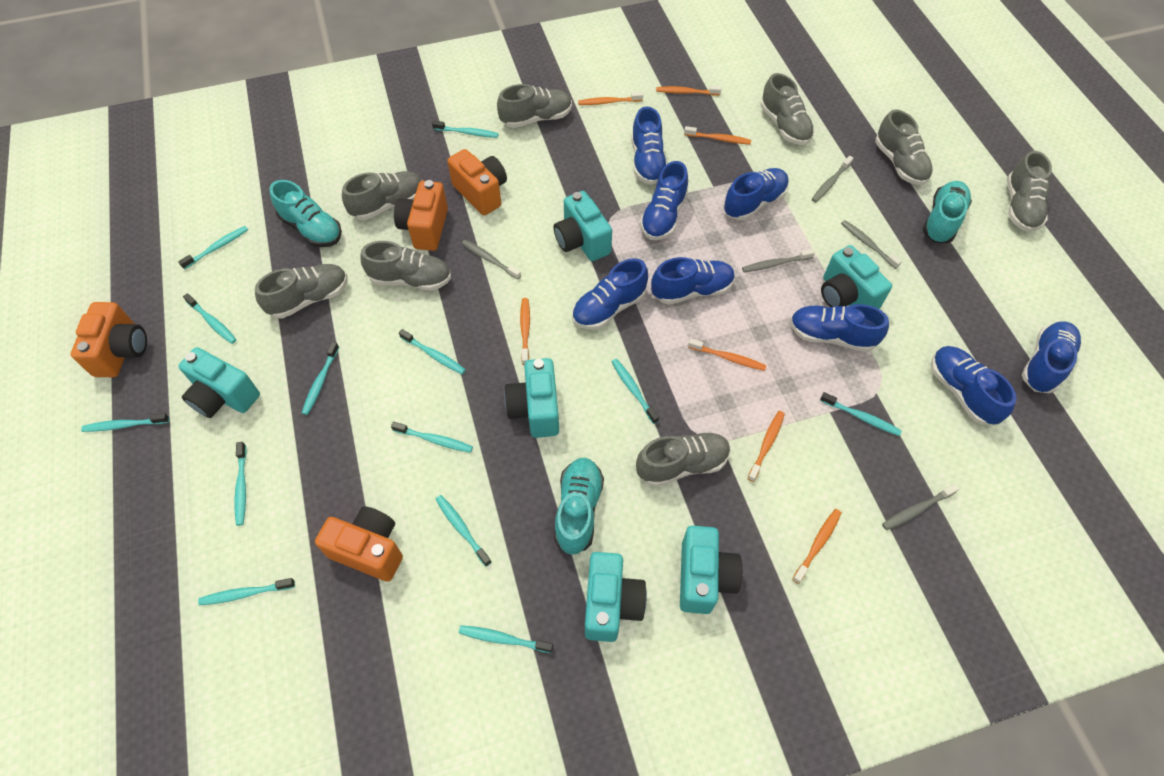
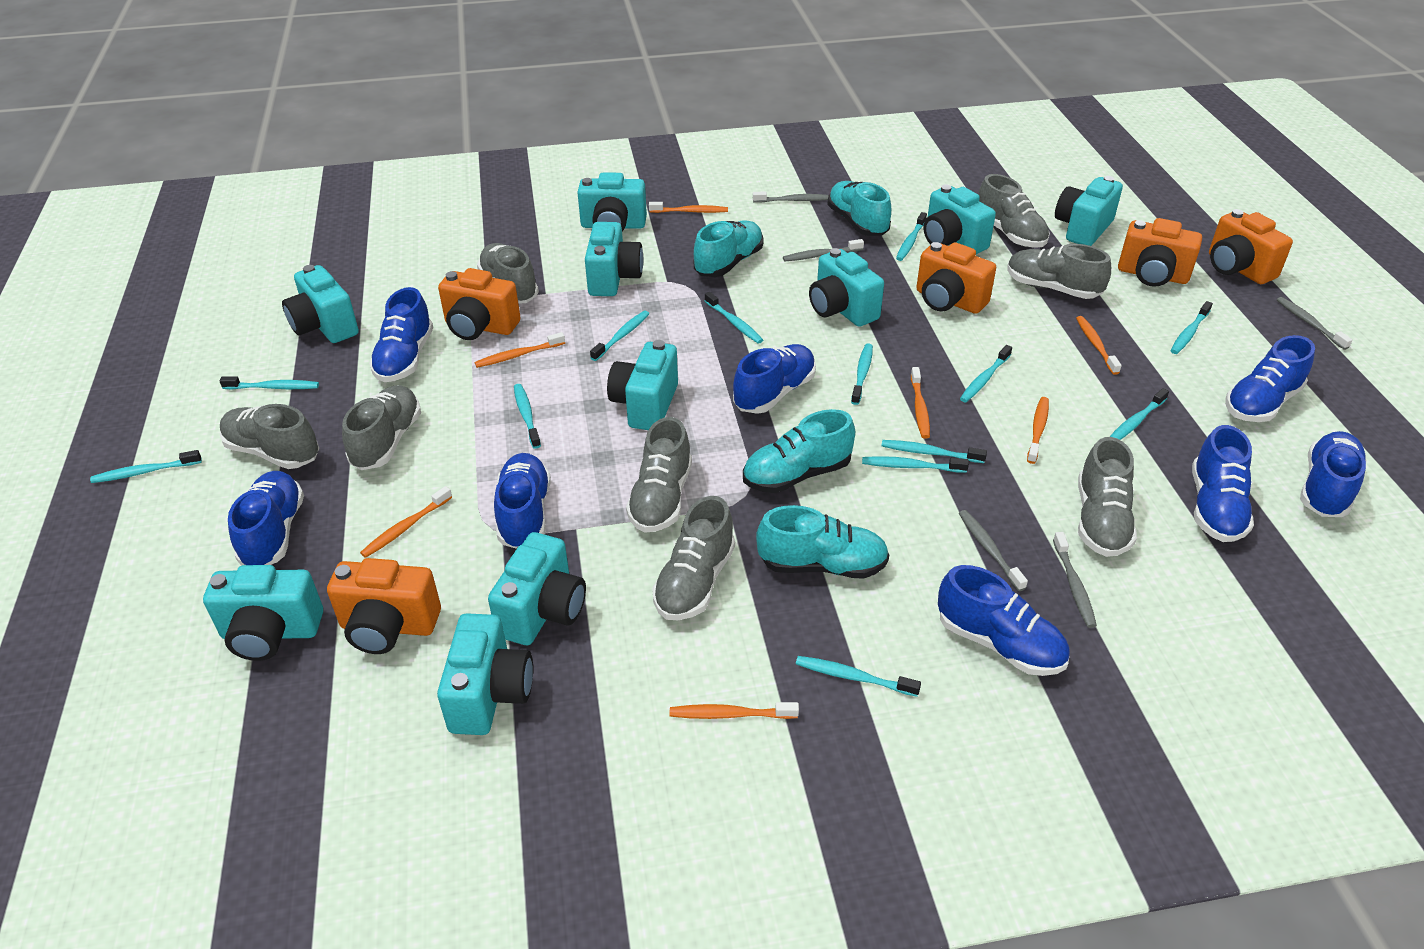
orange camera: 4 -> 5
turquoise camera: 6 -> 10
turquoise shoe: 3 -> 4

